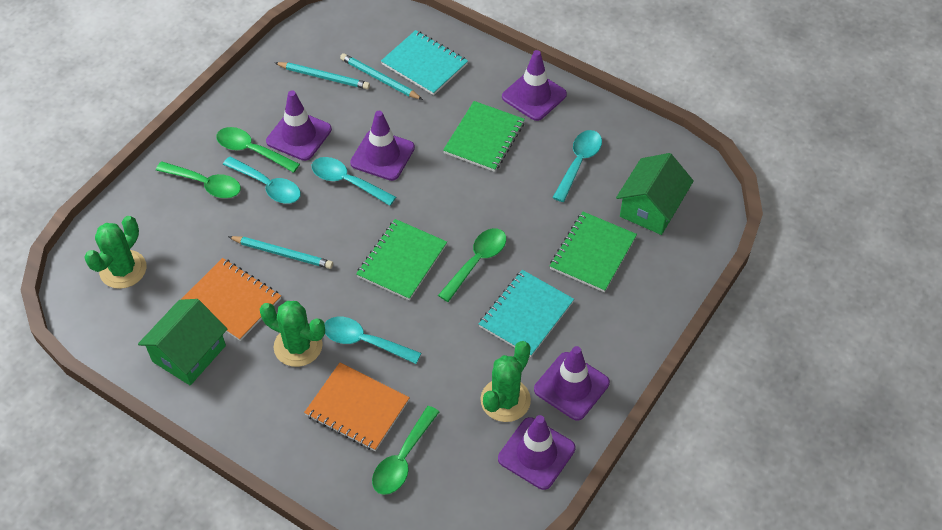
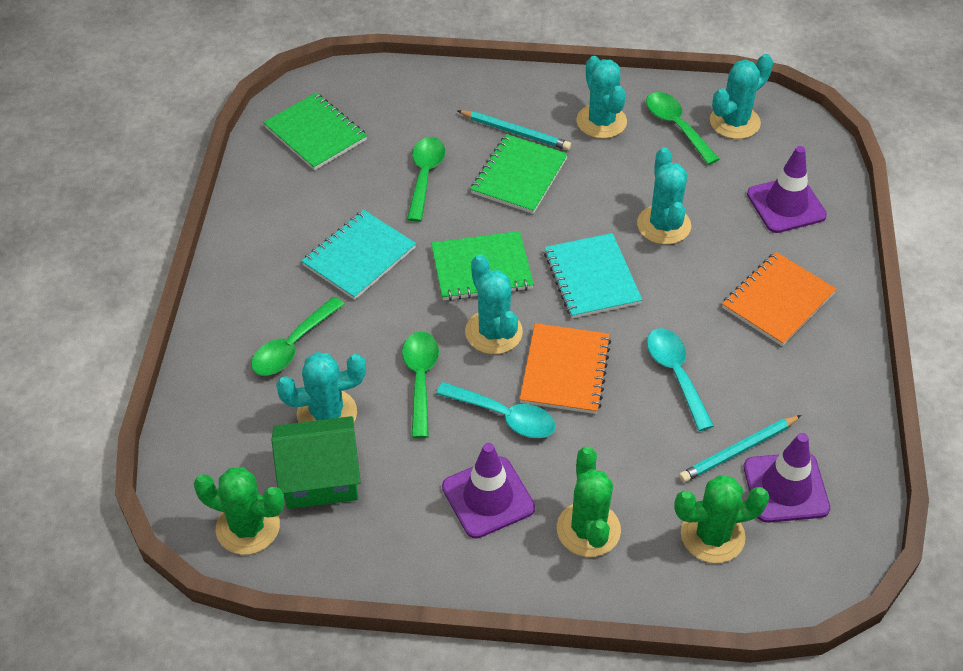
green house: 2 -> 1
purple traffic cone: 5 -> 3
turquoise cactus: 0 -> 5
turquoise pencil: 3 -> 2
turquoise spoon: 4 -> 2

